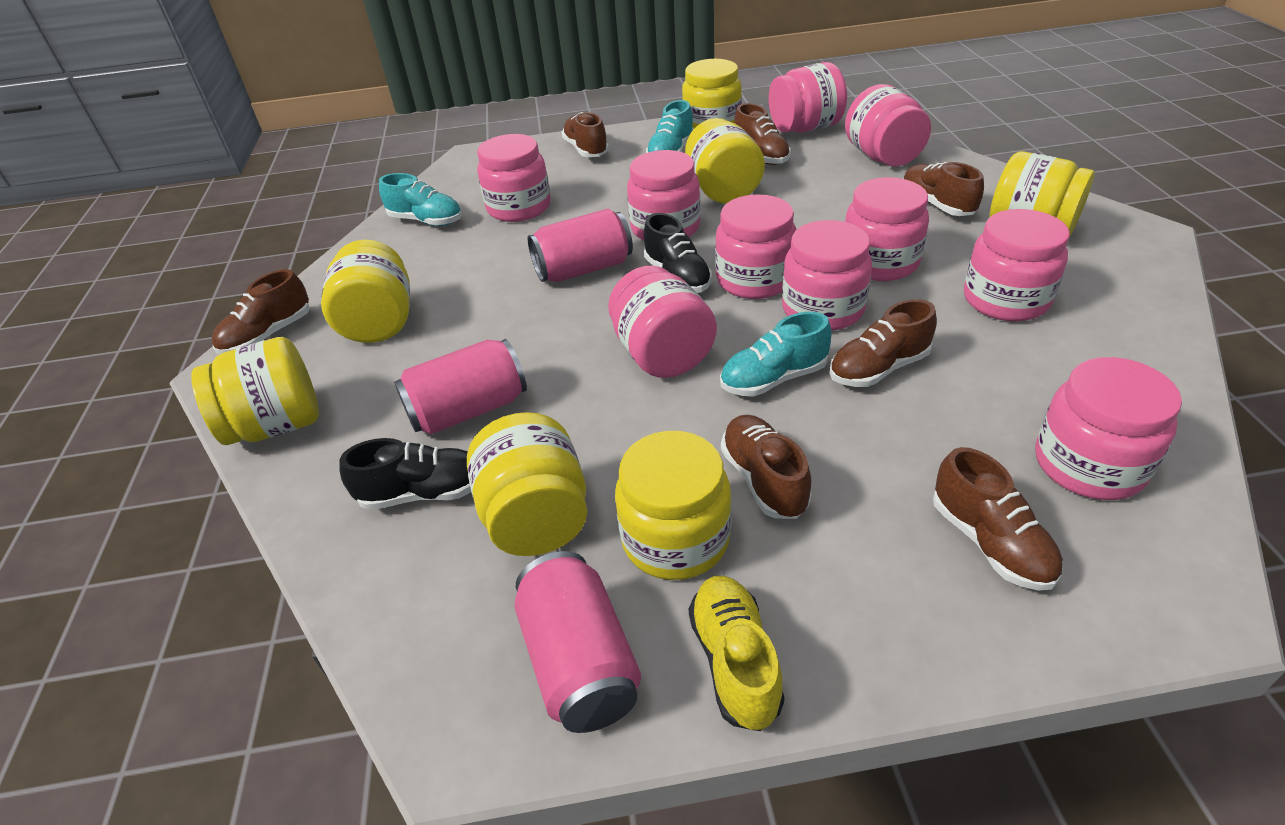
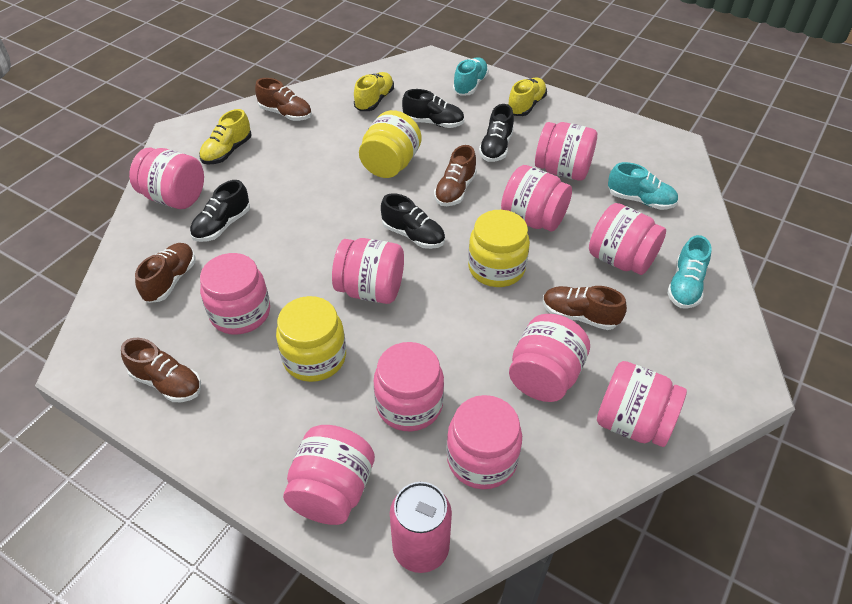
black shoe: 2 -> 4
brown shoe: 7 -> 5
pink can: 3 -> 1
pink jar: 10 -> 11
yellow jar: 7 -> 3
yellow shoe: 1 -> 3

